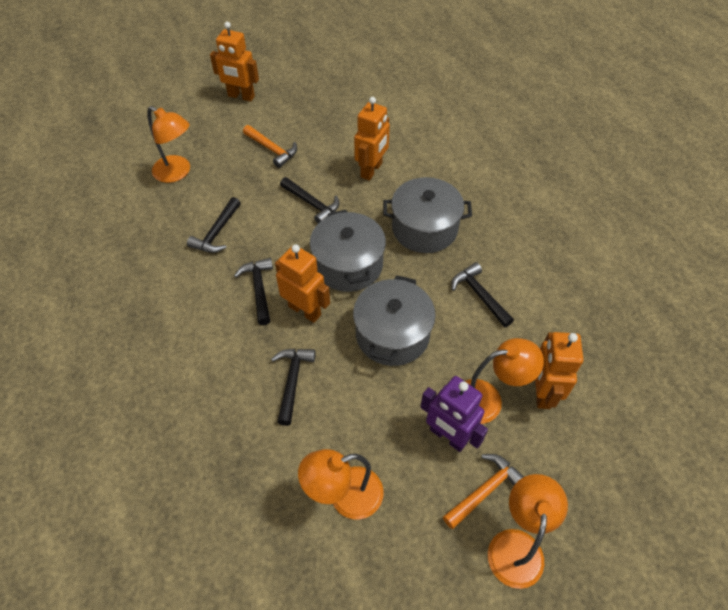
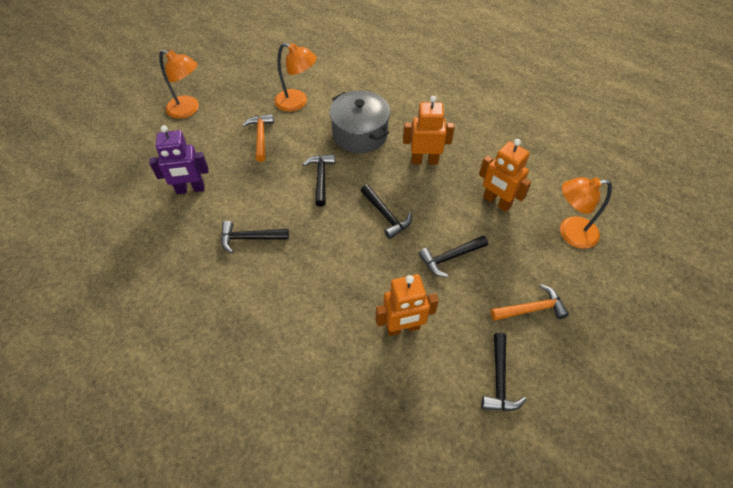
grey pot: 3 -> 1
orange lamp: 4 -> 3
orange robot: 4 -> 3

